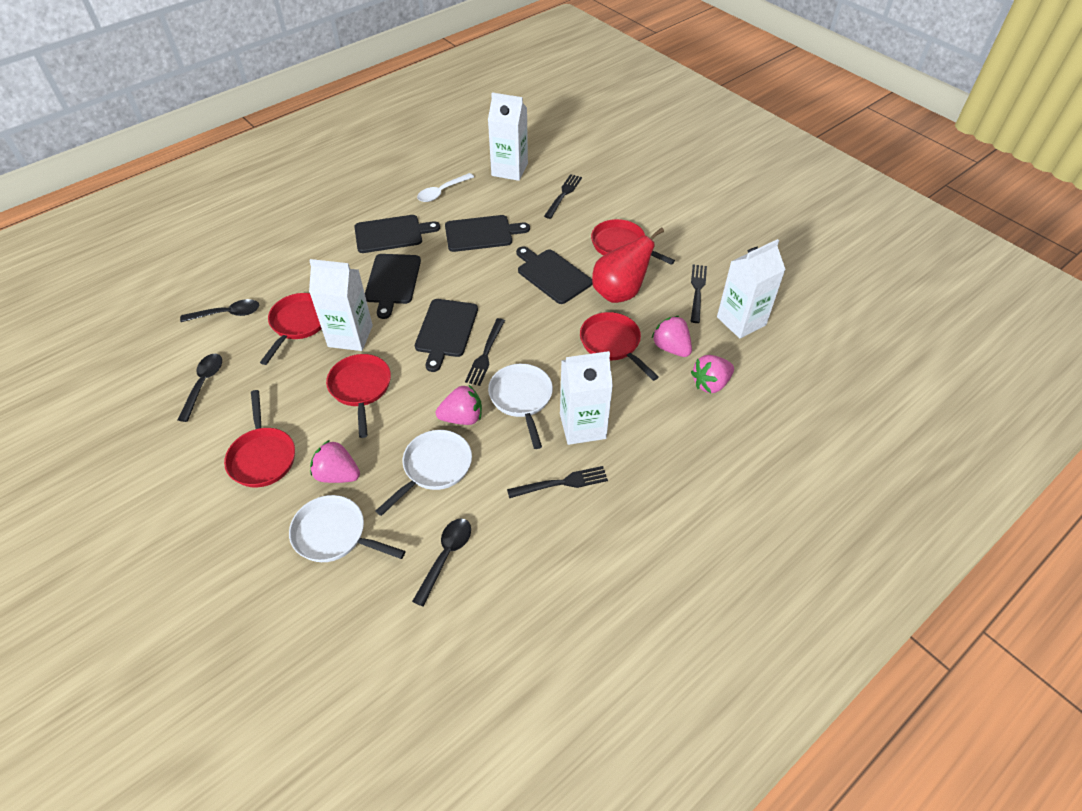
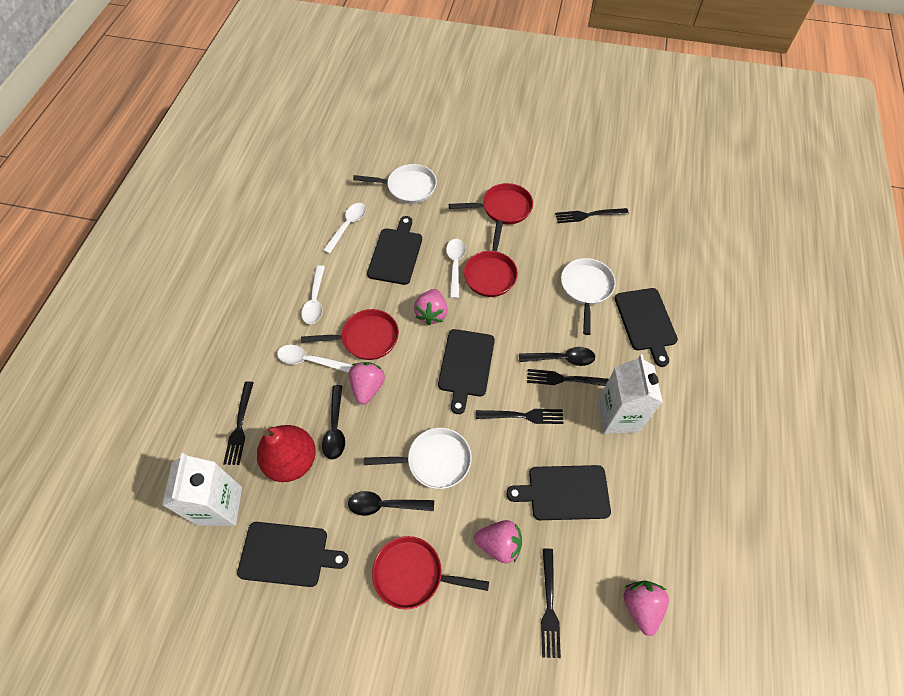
black fork: 4 -> 5
red pan: 5 -> 4
white carton: 4 -> 2
white spoon: 1 -> 4

